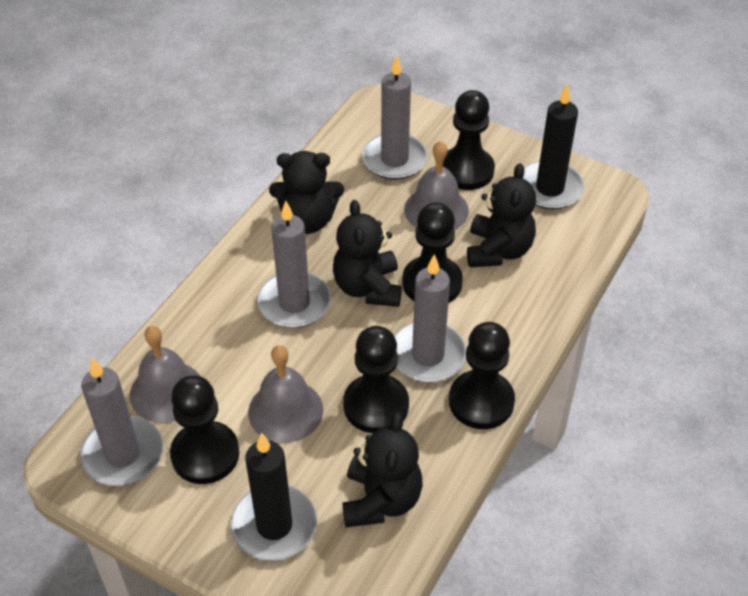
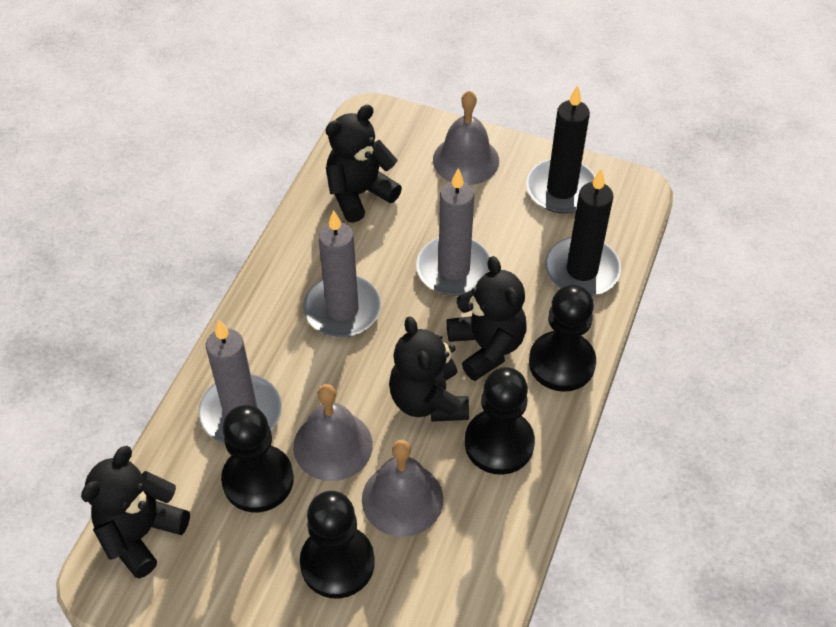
black pawn: 5 -> 4
grey candle: 4 -> 3

